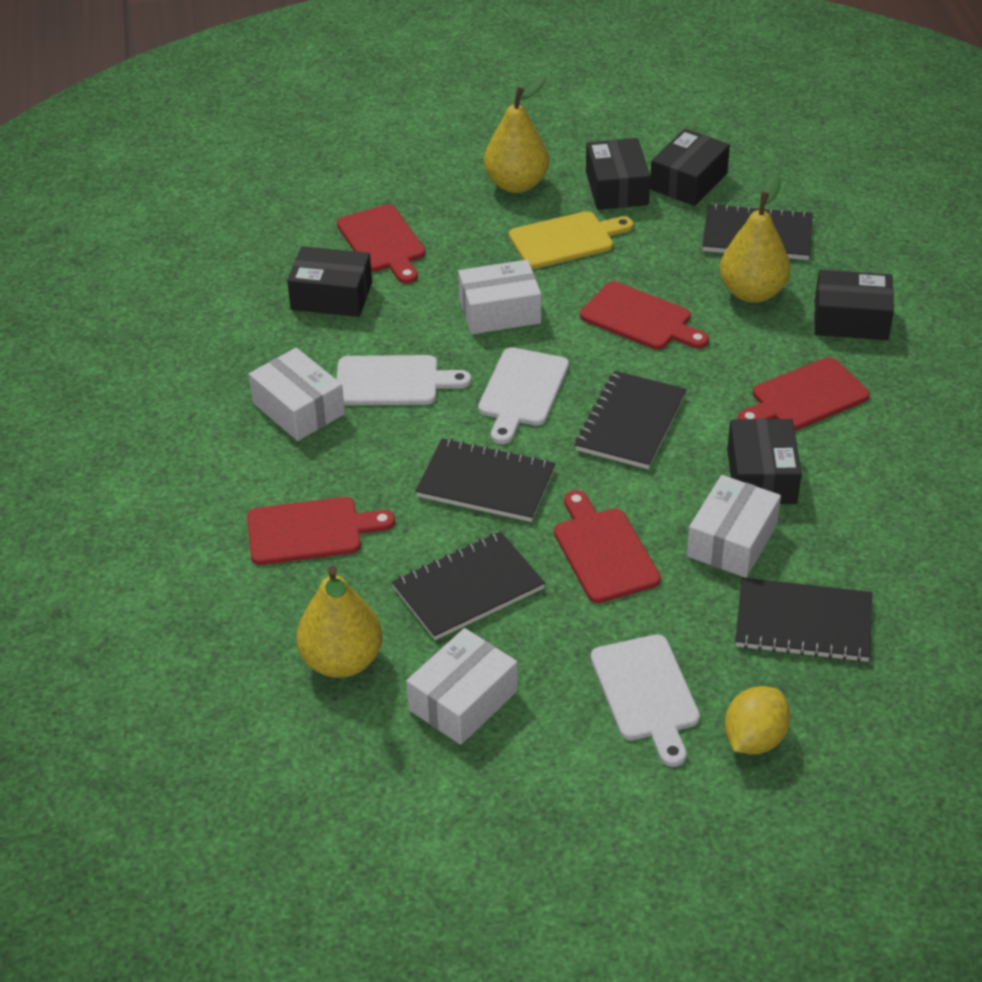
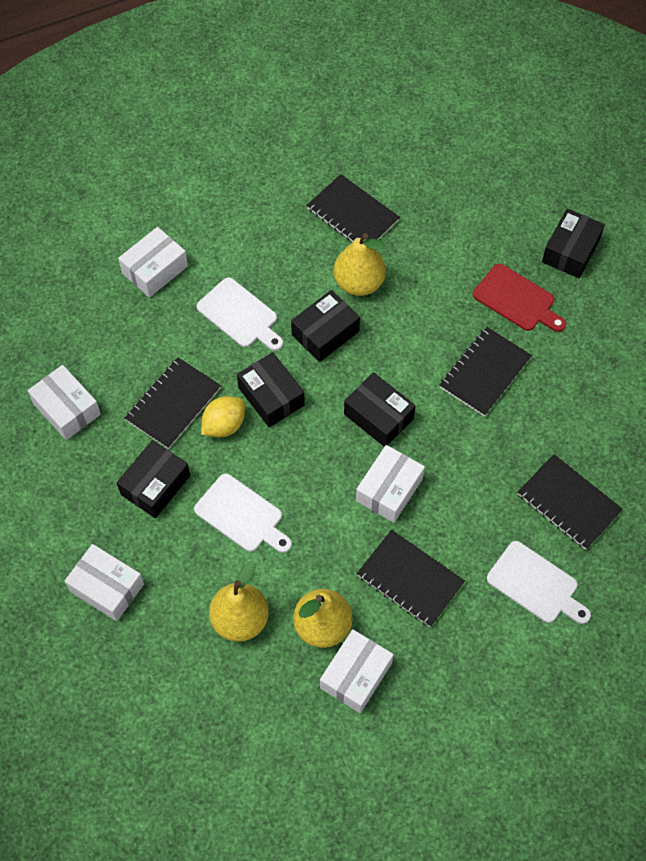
red cutting board: 5 -> 1
white box: 4 -> 5
yellow cutting board: 1 -> 0

